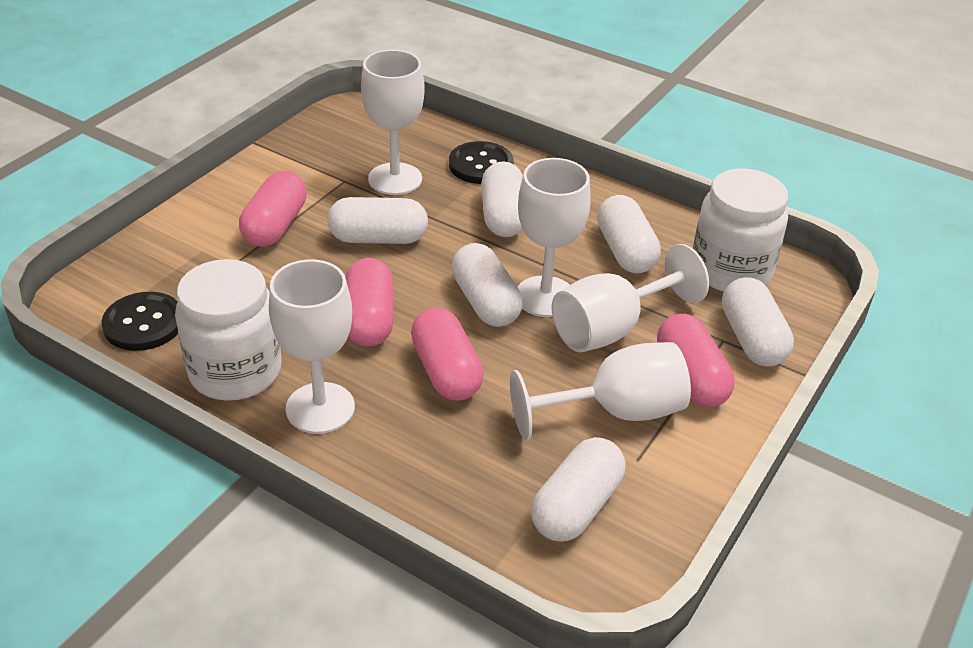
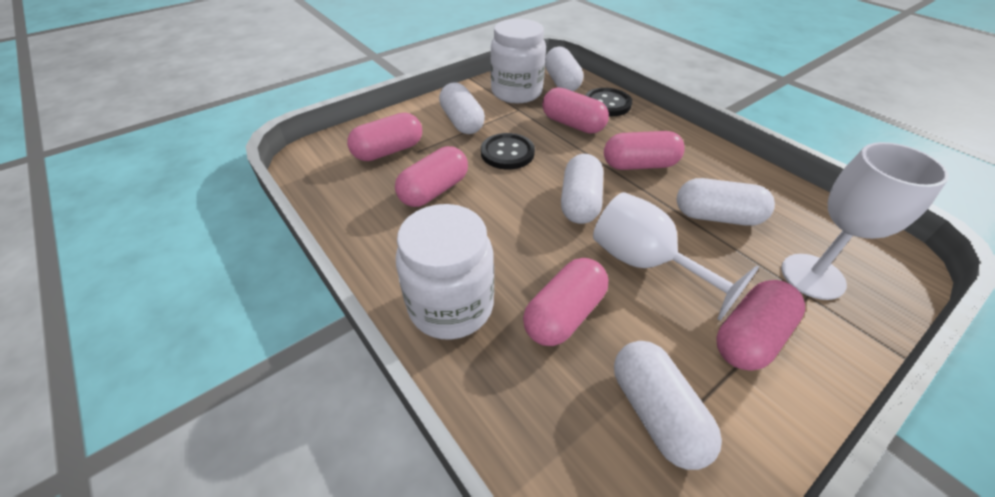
pink capsule: 4 -> 6
white capsule: 6 -> 5
white goblet: 5 -> 2

